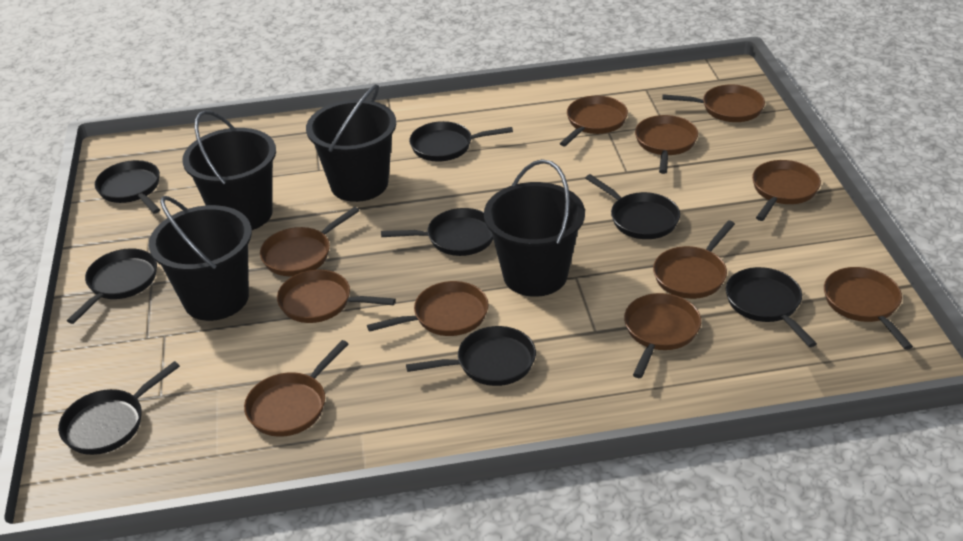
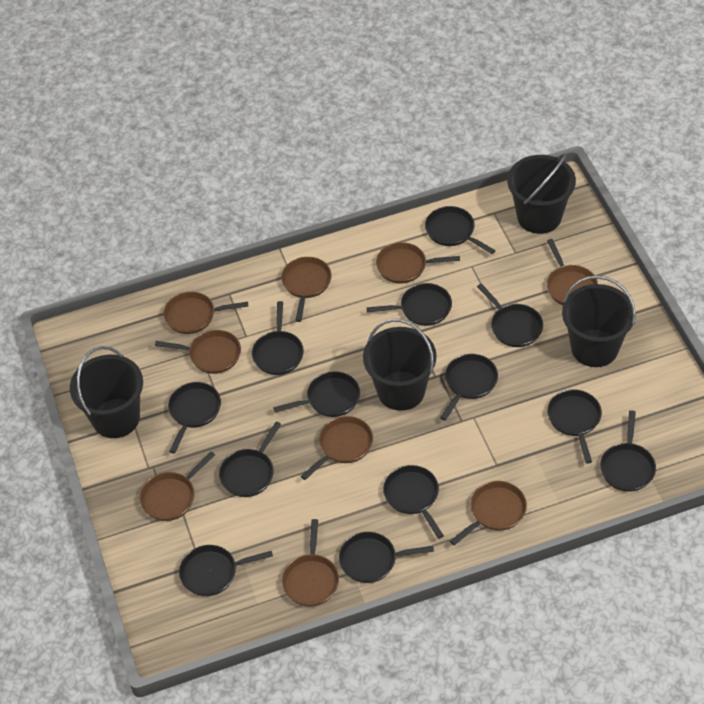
black pan: 8 -> 13
brown pan: 11 -> 9

